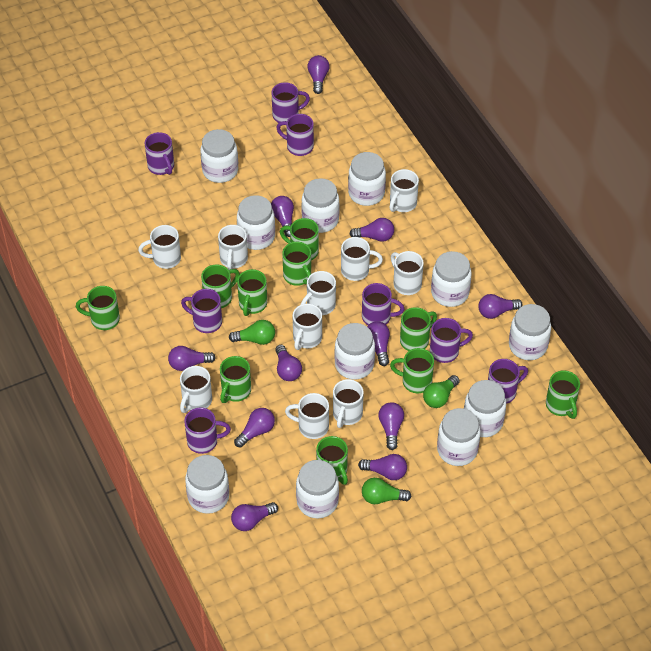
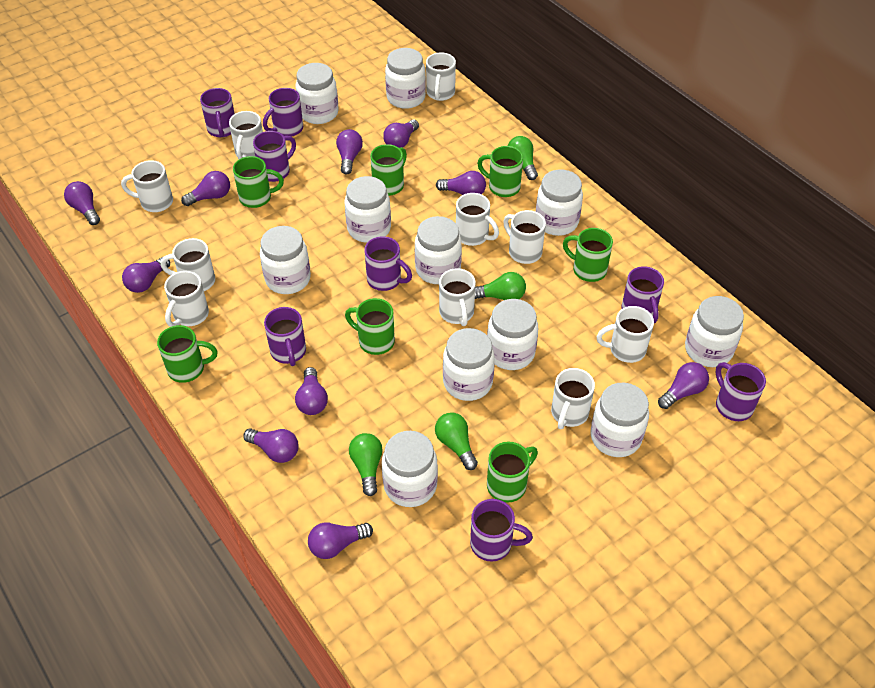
green light bulb: 3 -> 4
green mug: 10 -> 7
purple light bulb: 11 -> 10

